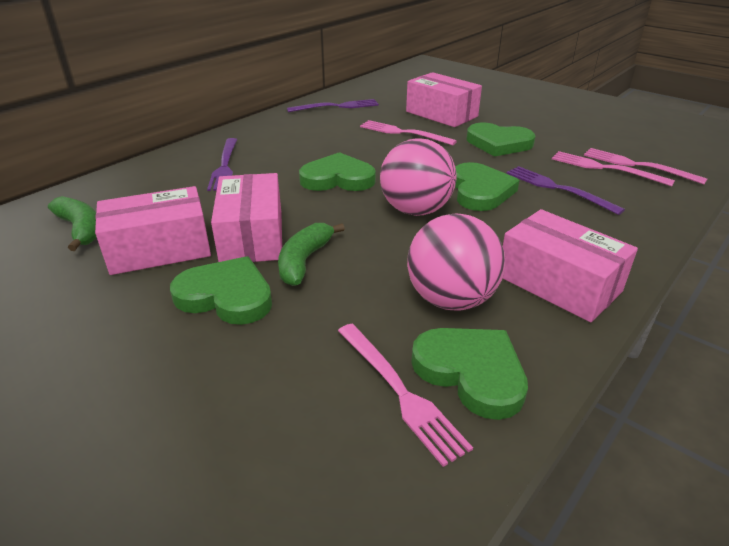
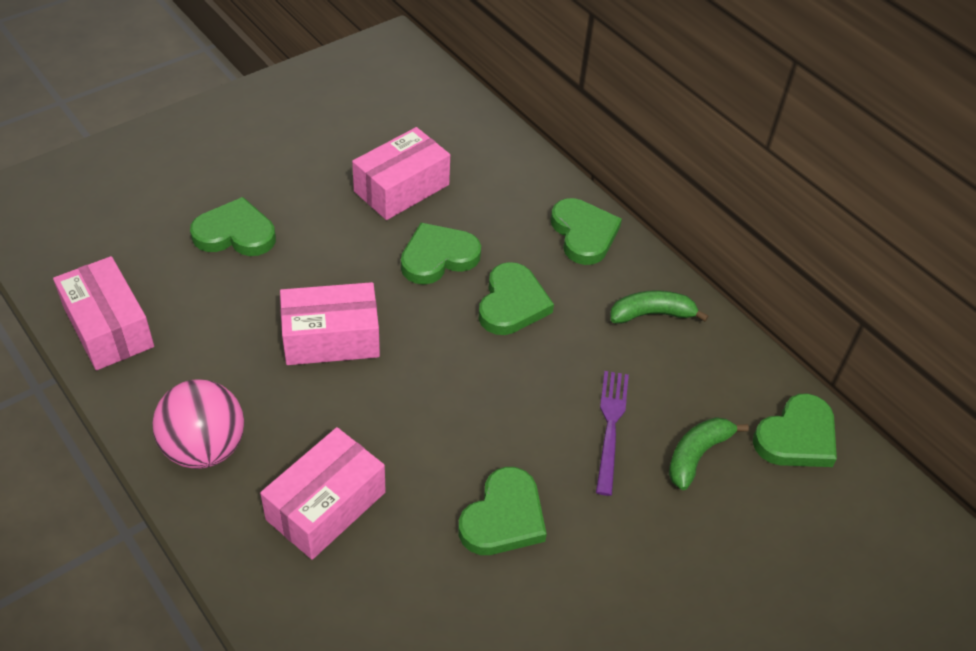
green heart: 5 -> 6
pink ball: 2 -> 1
pink fork: 4 -> 0
purple fork: 3 -> 1

